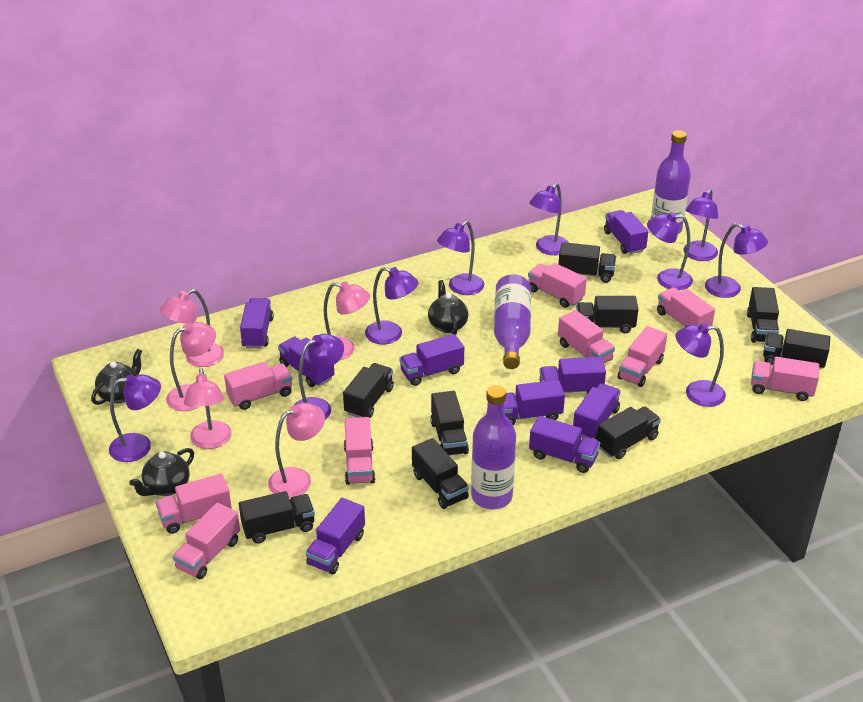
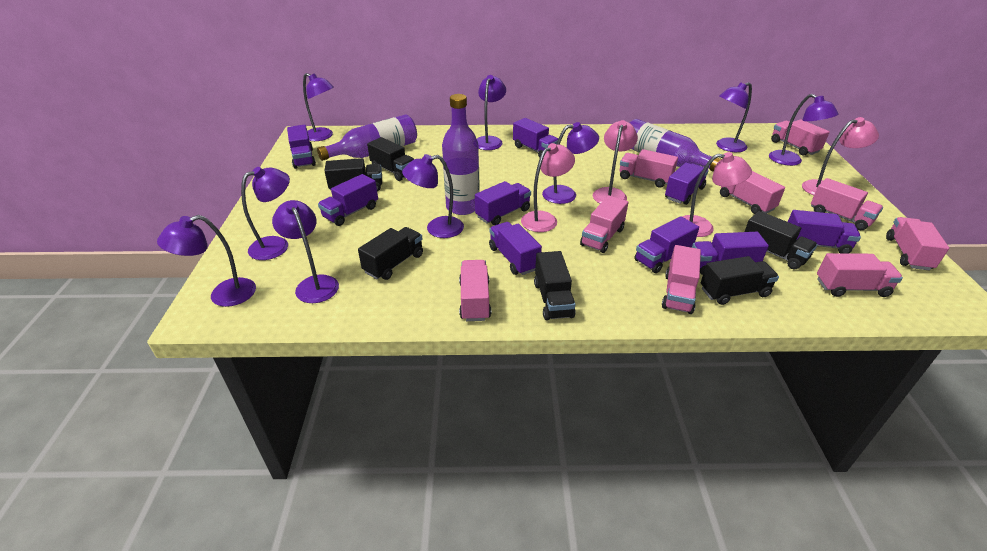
black teapot: 3 -> 0
black truck: 9 -> 6
pink lamp: 5 -> 4

